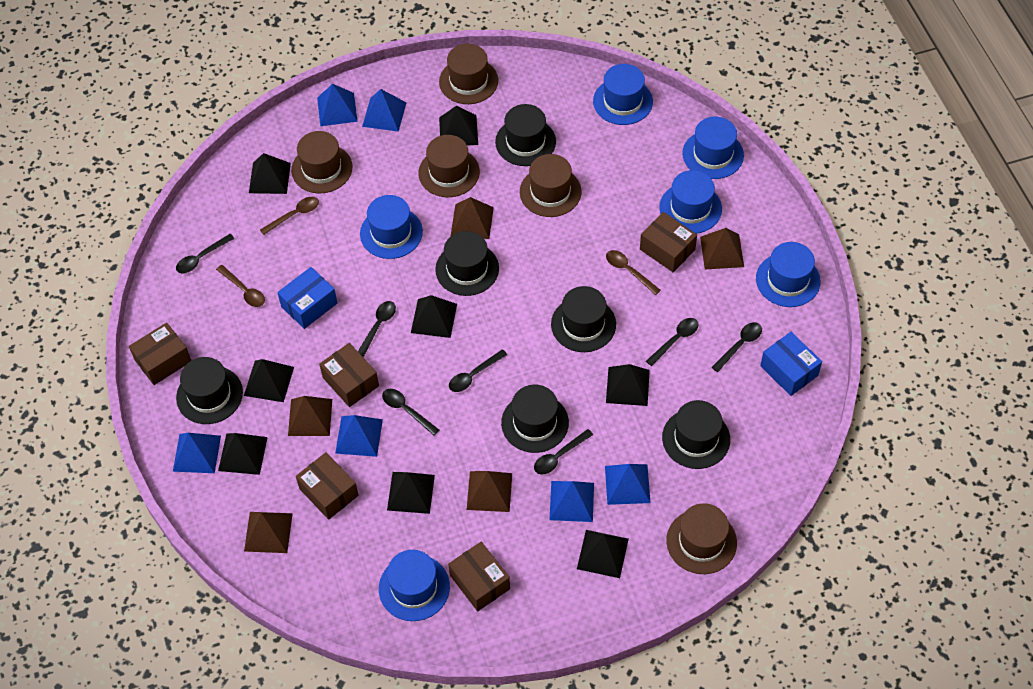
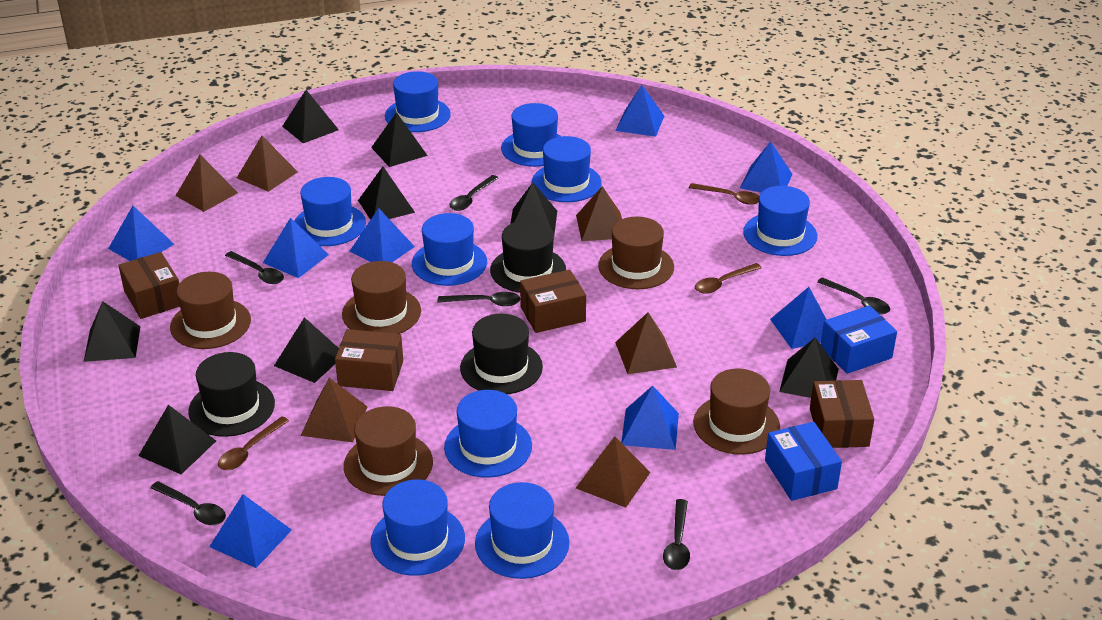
black hat: 6 -> 3
black spoon: 7 -> 6
blue hat: 6 -> 9
blue pyramid: 6 -> 8
brown box: 5 -> 4
brown pyramid: 5 -> 6

